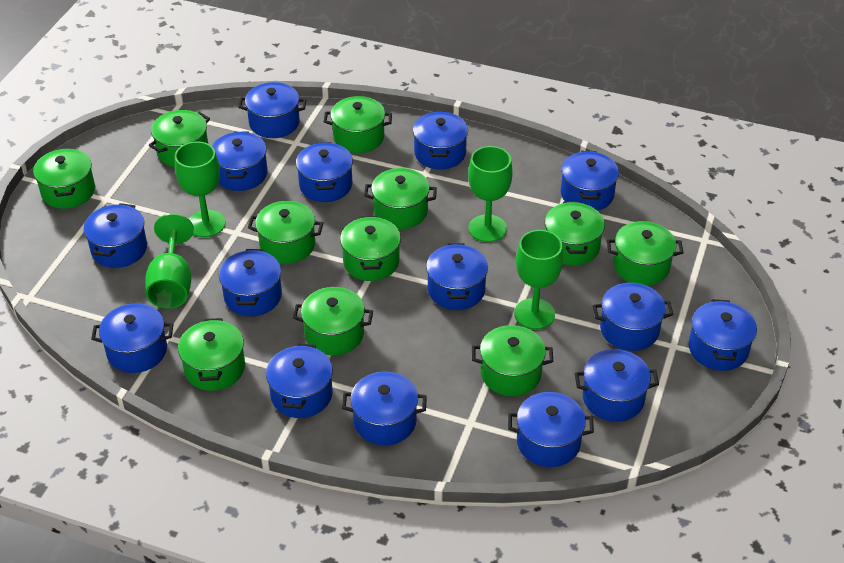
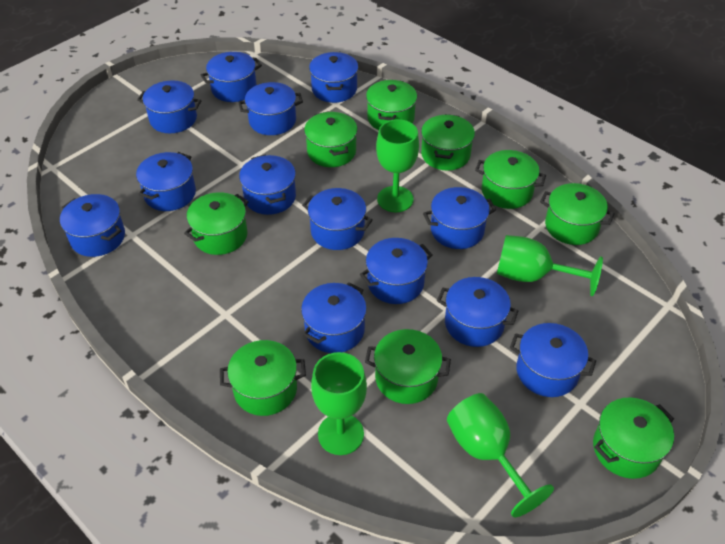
blue pot: 15 -> 13
green pot: 11 -> 9

